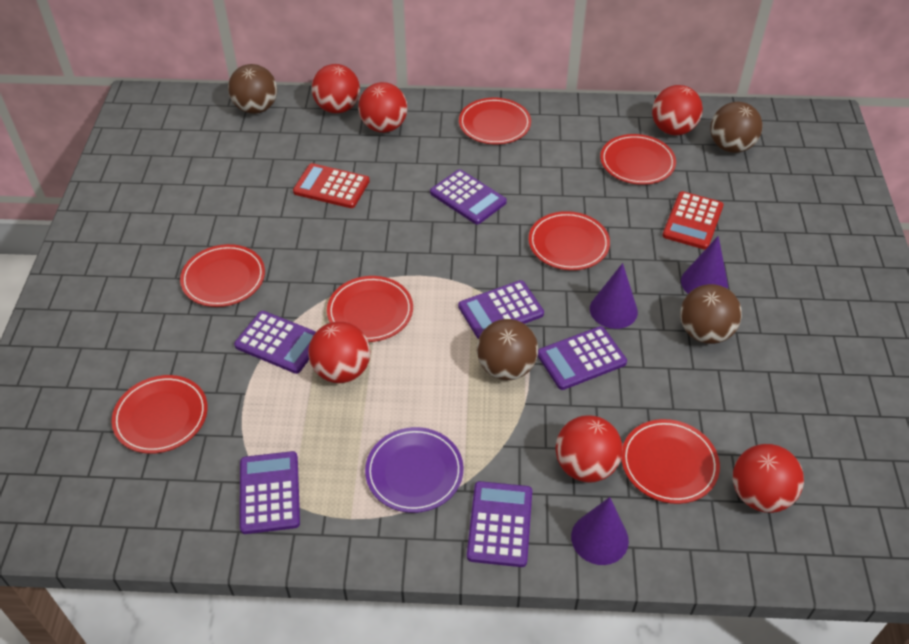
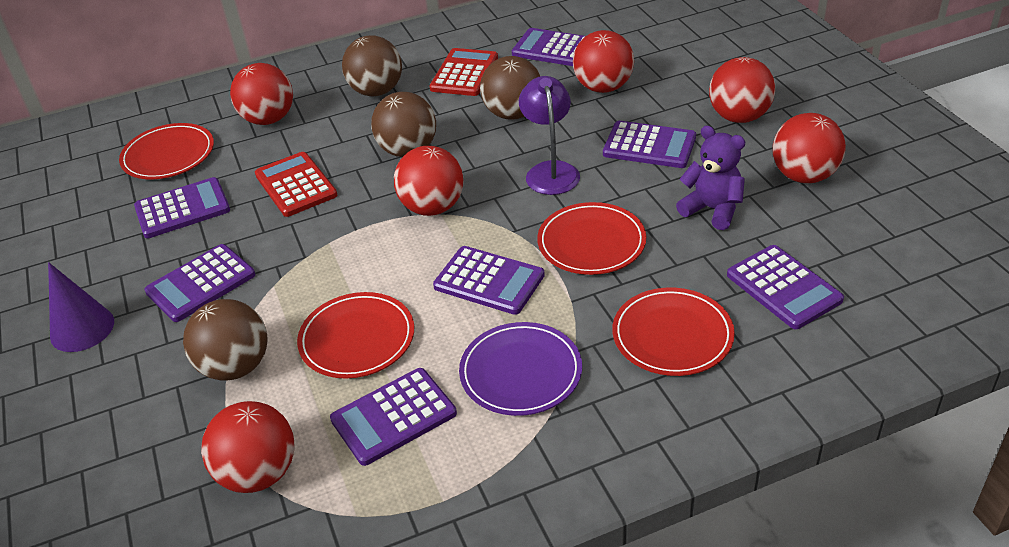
purple calculator: 6 -> 7
purple cone: 3 -> 1
purple lamp: 0 -> 1
purple teddy bear: 0 -> 1
red plate: 7 -> 4

